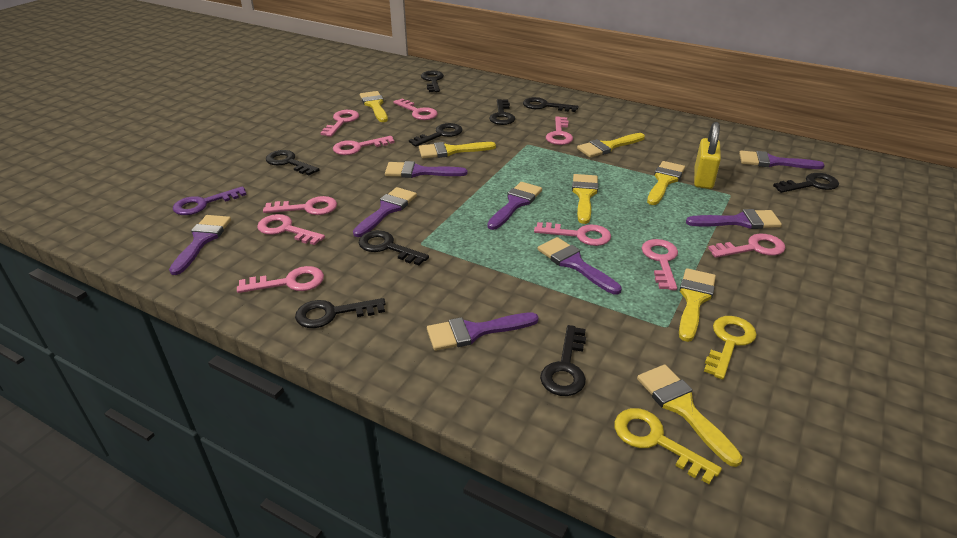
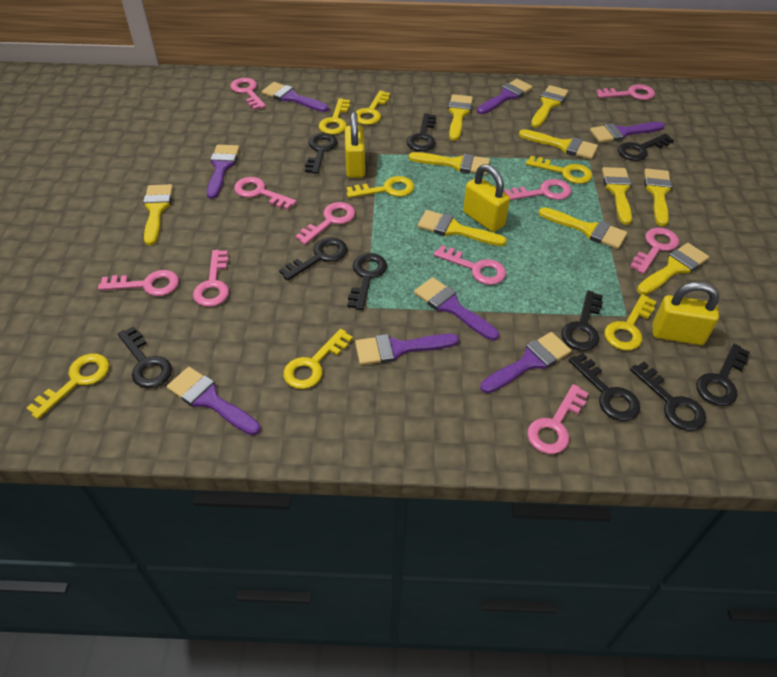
black key: 9 -> 10
purple key: 1 -> 0
yellow brush: 7 -> 10
yellow key: 2 -> 7
yellow padlock: 1 -> 3

